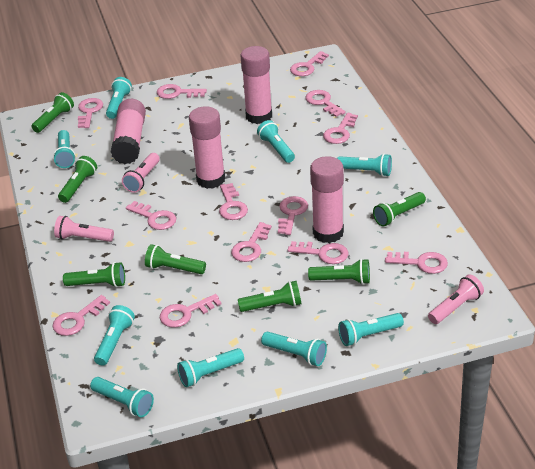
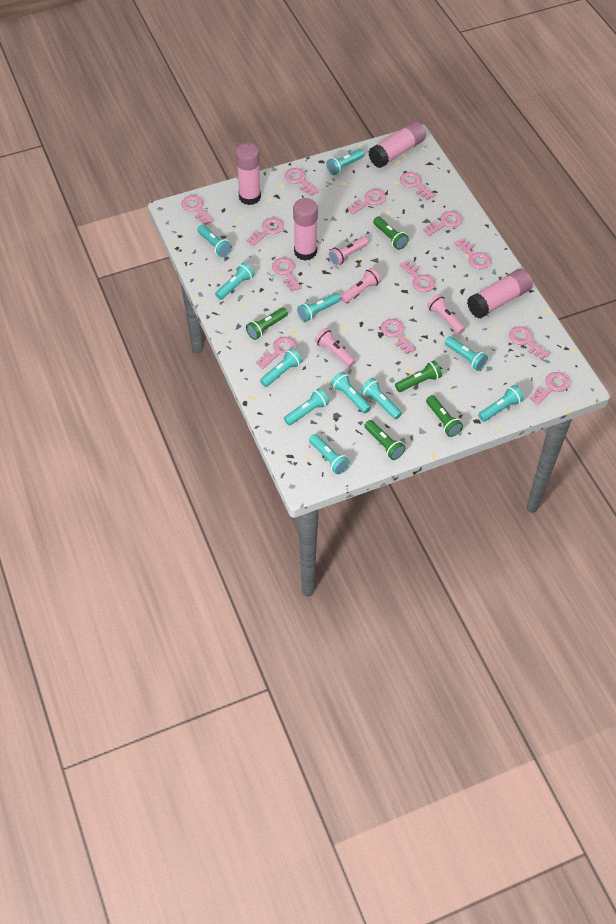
green flashlight: 7 -> 5
pink flashlight: 3 -> 4
turquoise flashlight: 9 -> 11

